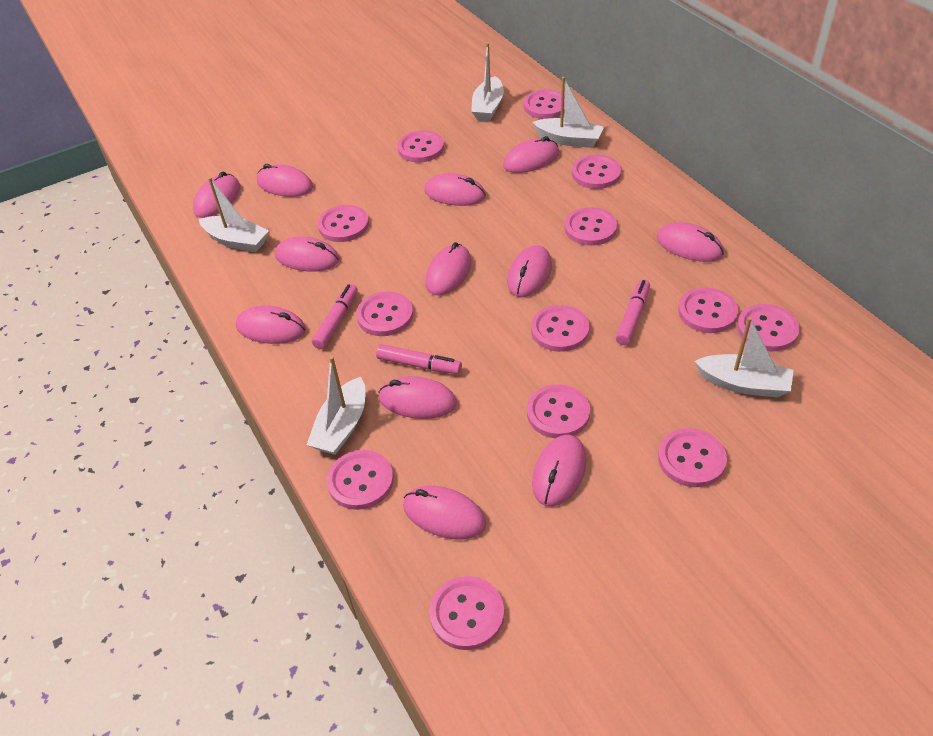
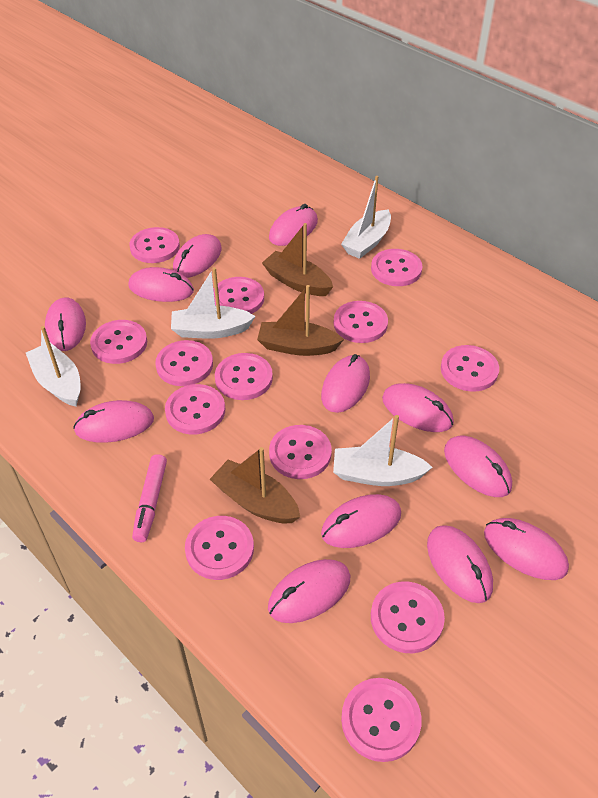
brown boat: 0 -> 3
pink marker: 3 -> 1
white boat: 5 -> 4

